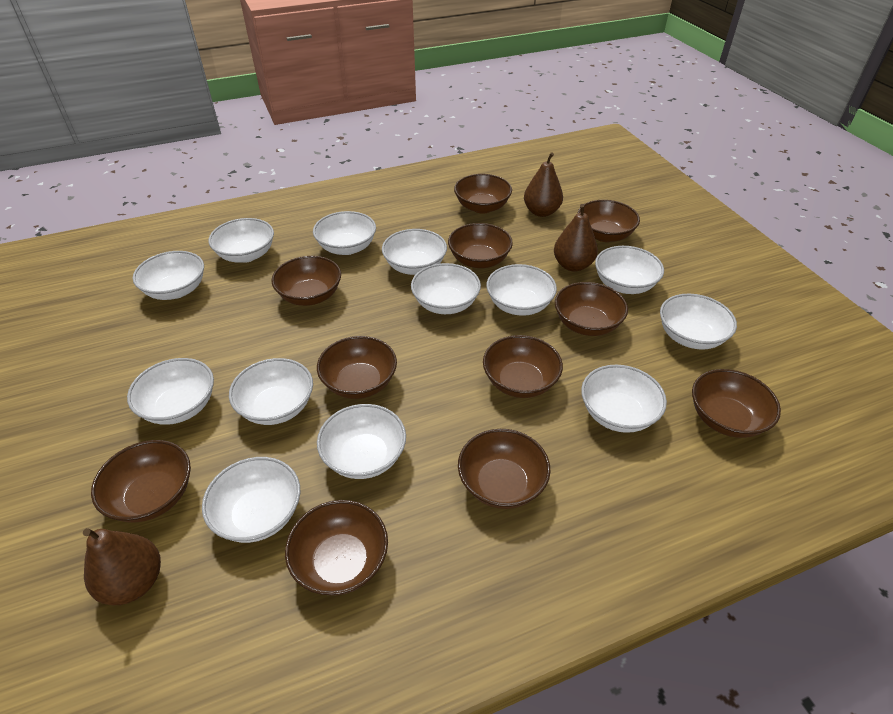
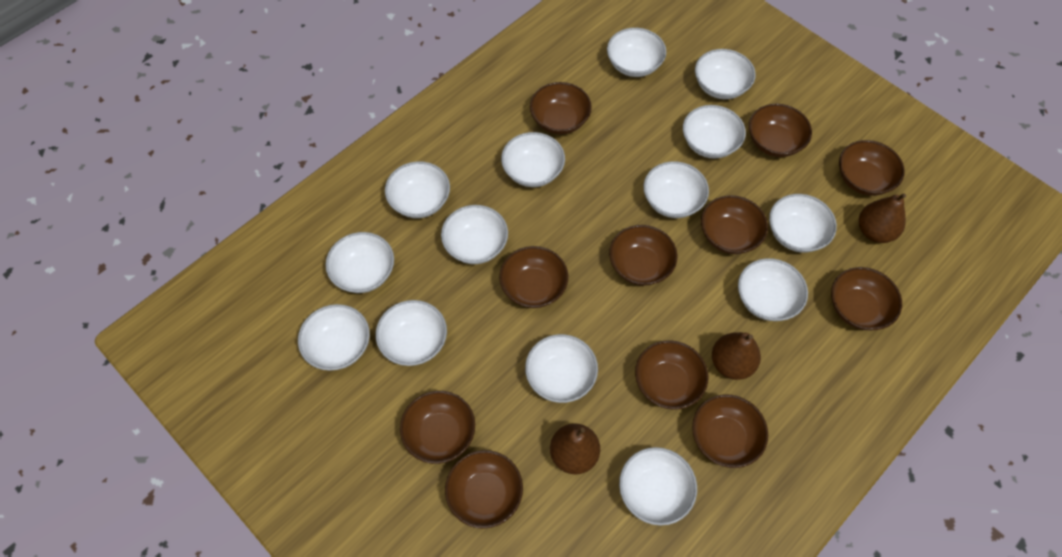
white bowl: 13 -> 14

